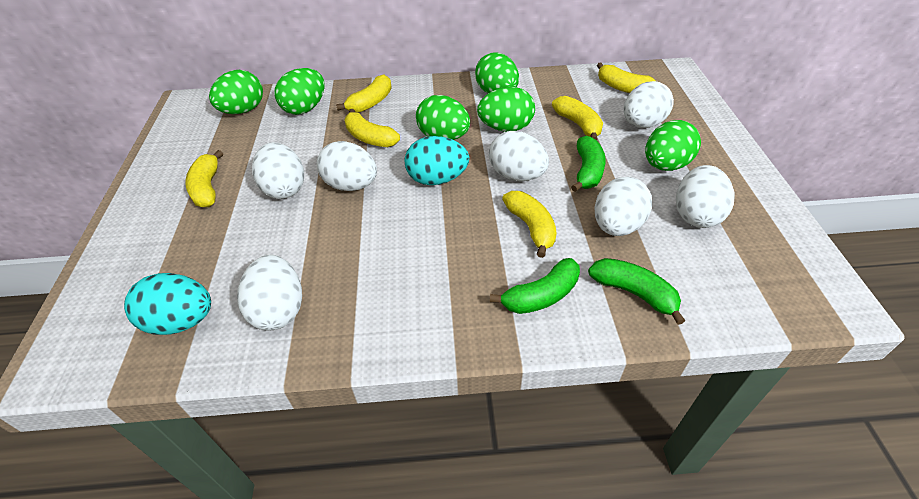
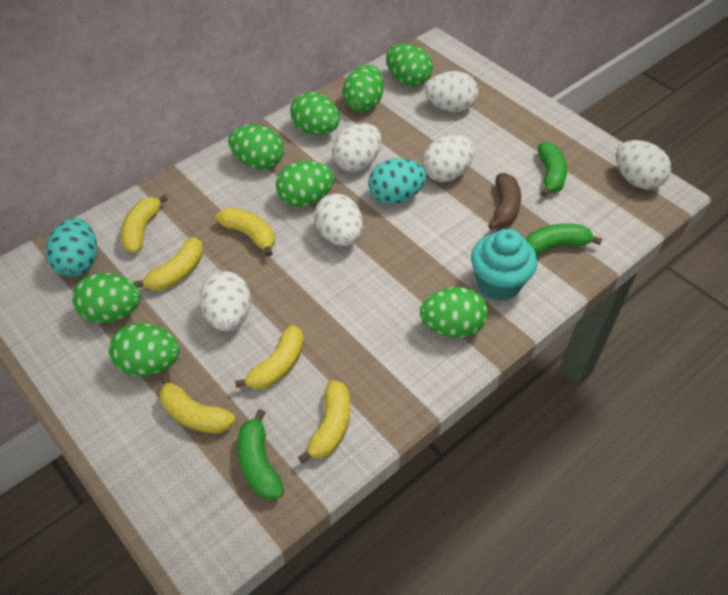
brown banana: 0 -> 1
green egg: 6 -> 8
turquoise cupcake: 0 -> 1
white egg: 7 -> 6

